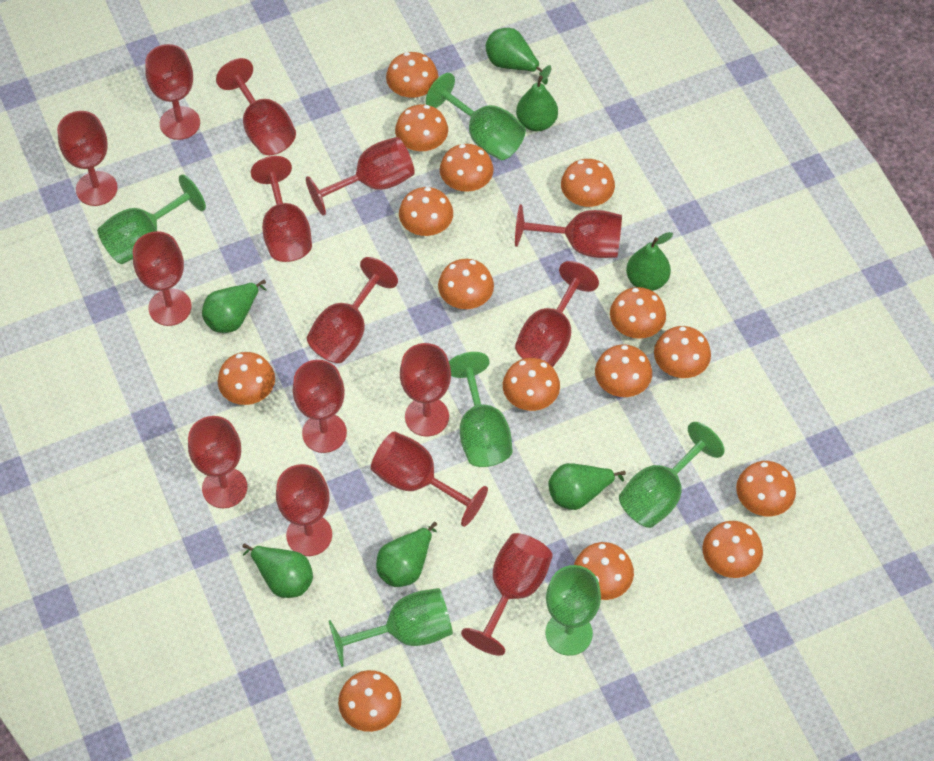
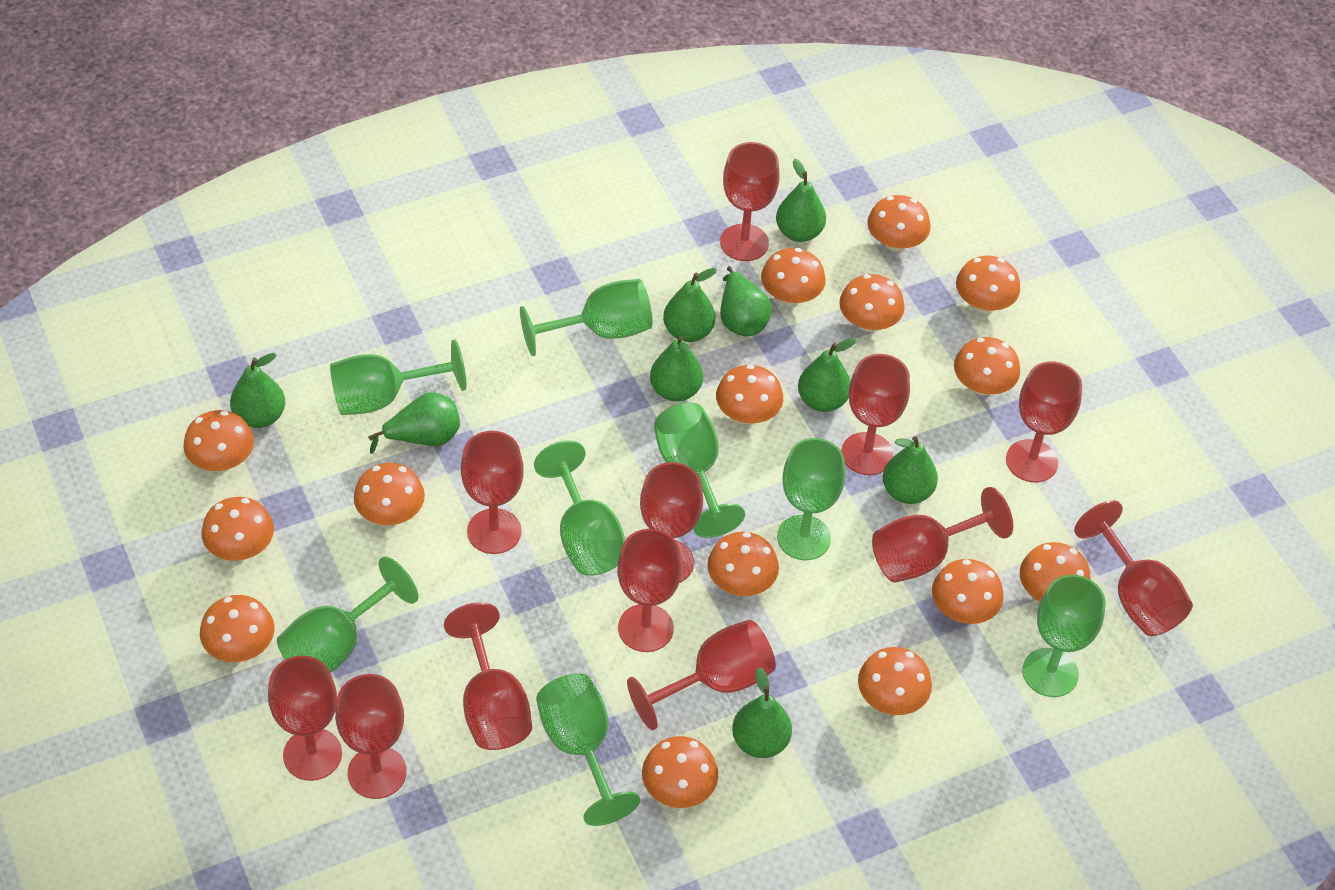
green goblet: 6 -> 8
green pear: 7 -> 9
red goblet: 15 -> 12

